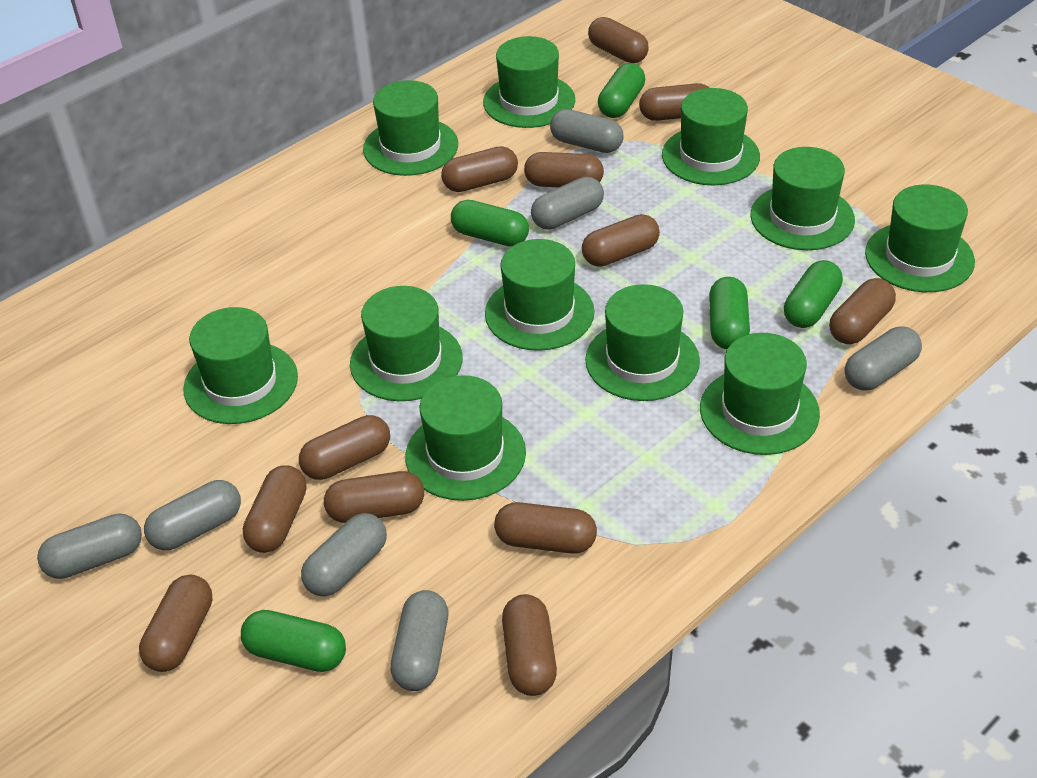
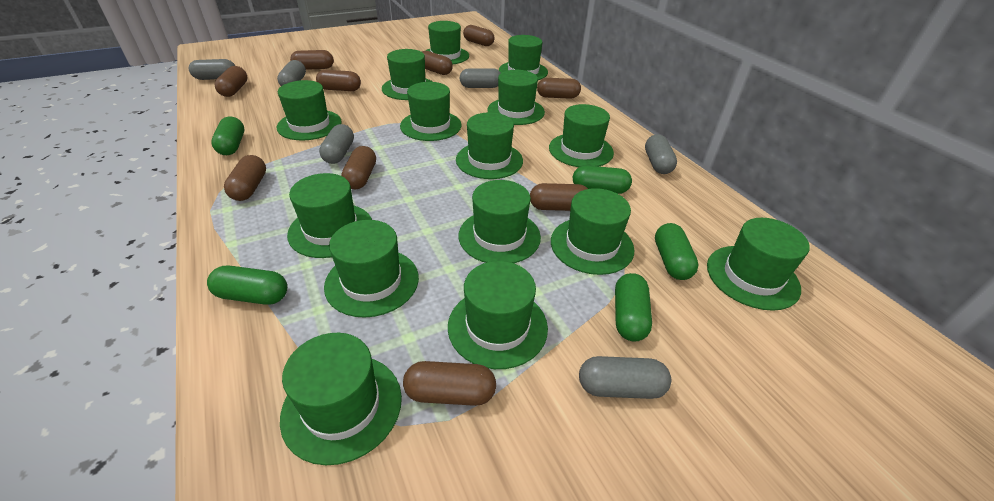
brown capsule: 12 -> 10
green hat: 11 -> 15
grey capsule: 7 -> 6

